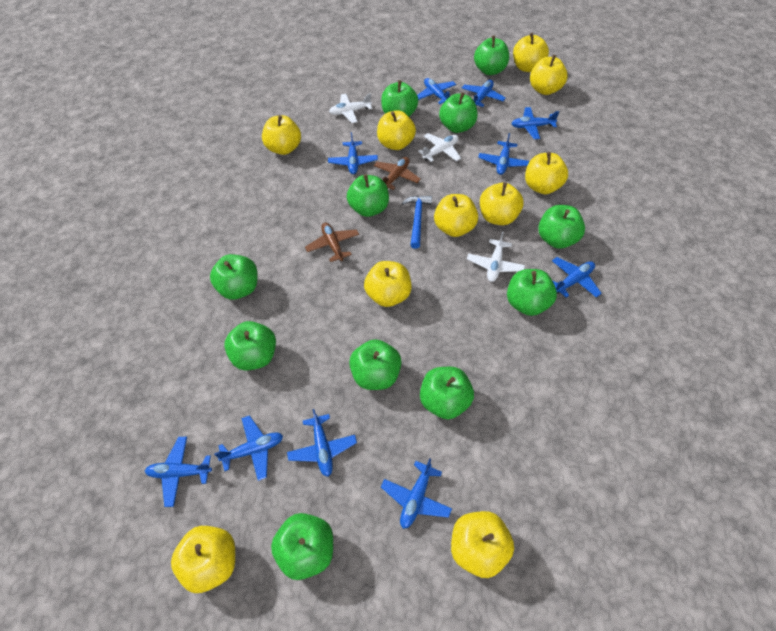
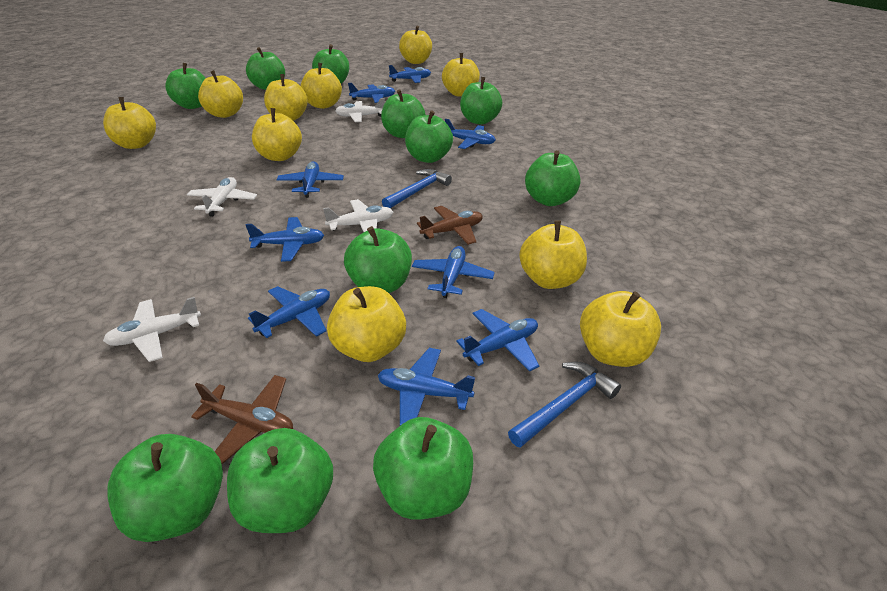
blue hammer: 1 -> 2
blue plane: 10 -> 9
white plane: 3 -> 4

